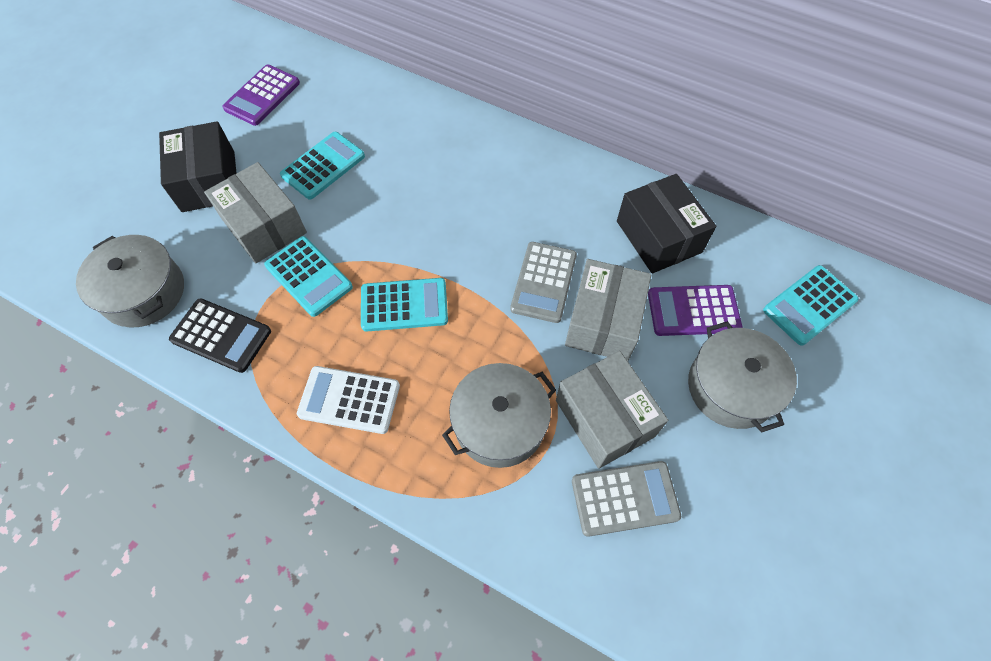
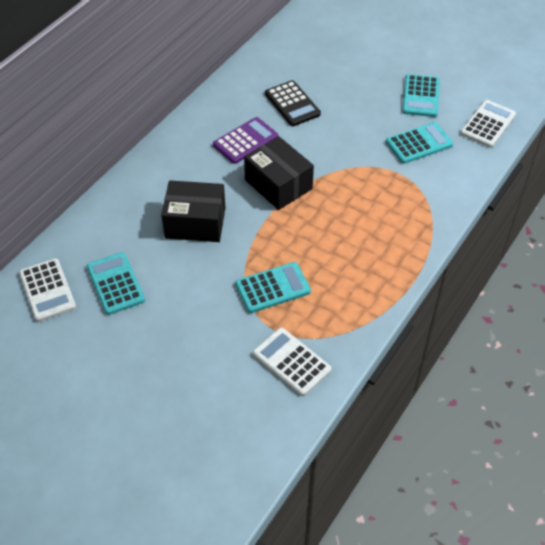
grey box: 3 -> 0
grey calculator: 2 -> 0
grey pot: 3 -> 0
purple calculator: 2 -> 1
white calculator: 1 -> 3

